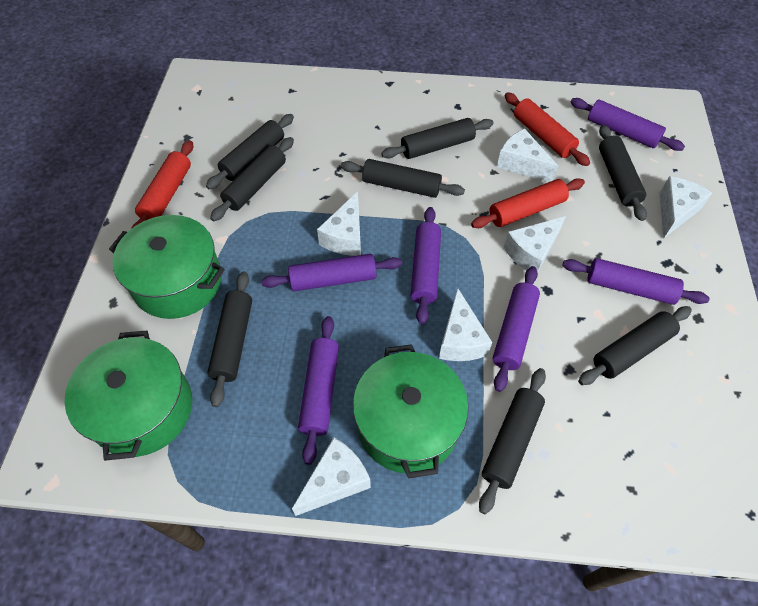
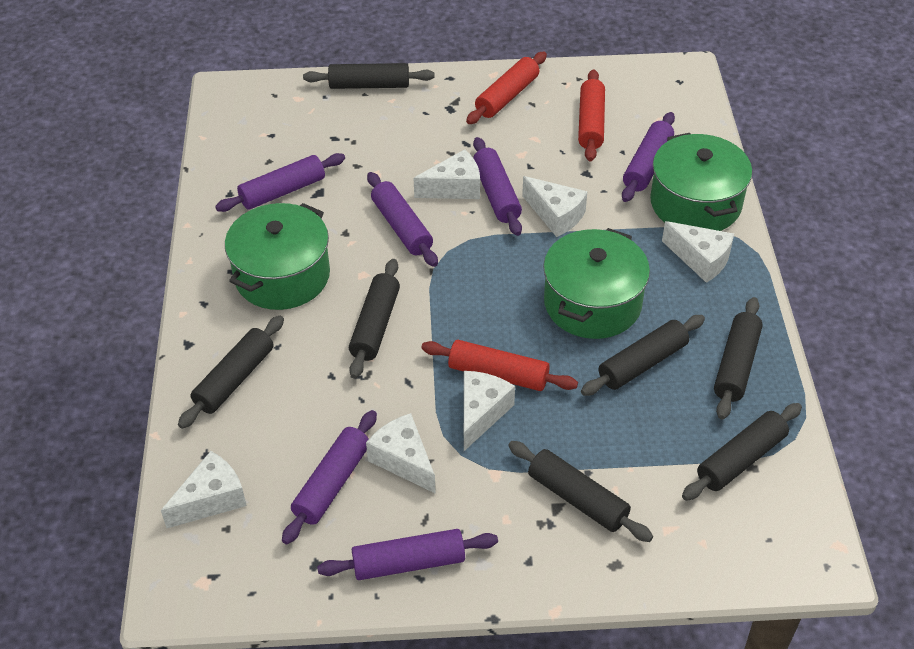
black rolling pin: 8 -> 7

